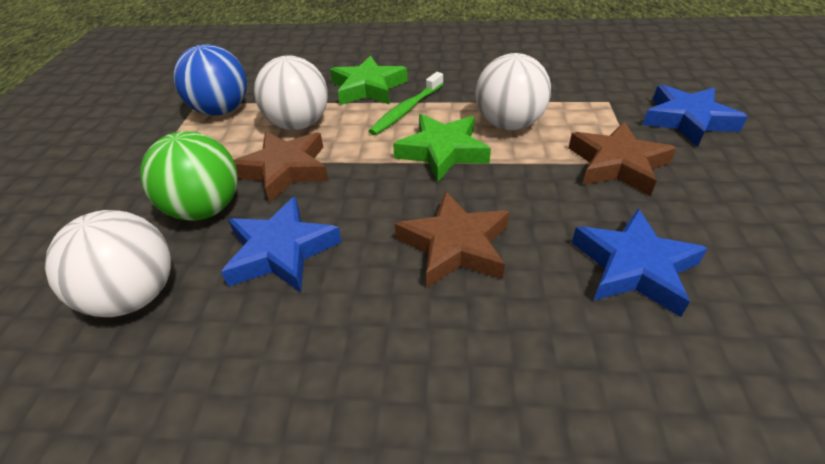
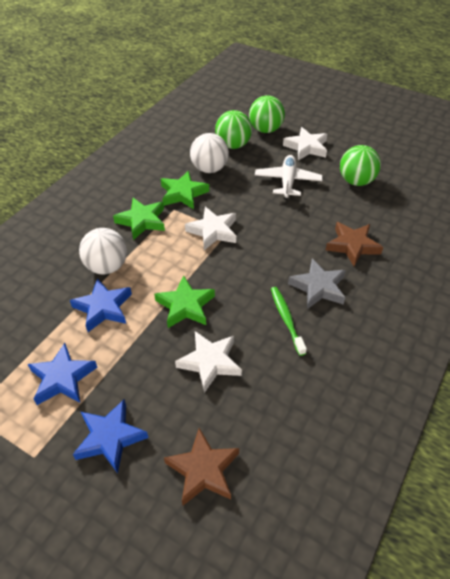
blue ball: 1 -> 0
brown star: 3 -> 2
green ball: 1 -> 3
green star: 2 -> 3
grey star: 0 -> 1
white ball: 3 -> 2
white plane: 0 -> 1
white star: 0 -> 3

